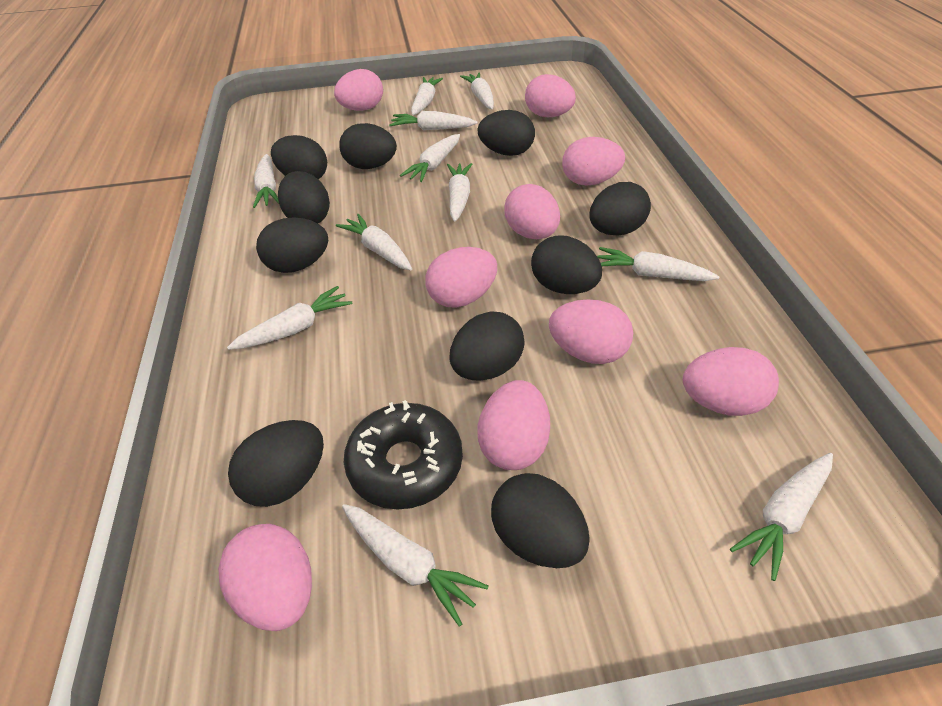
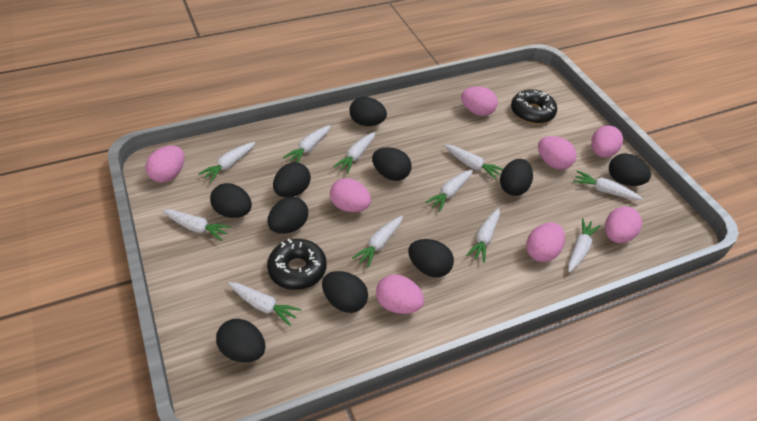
black donut: 1 -> 2
pink egg: 9 -> 8

